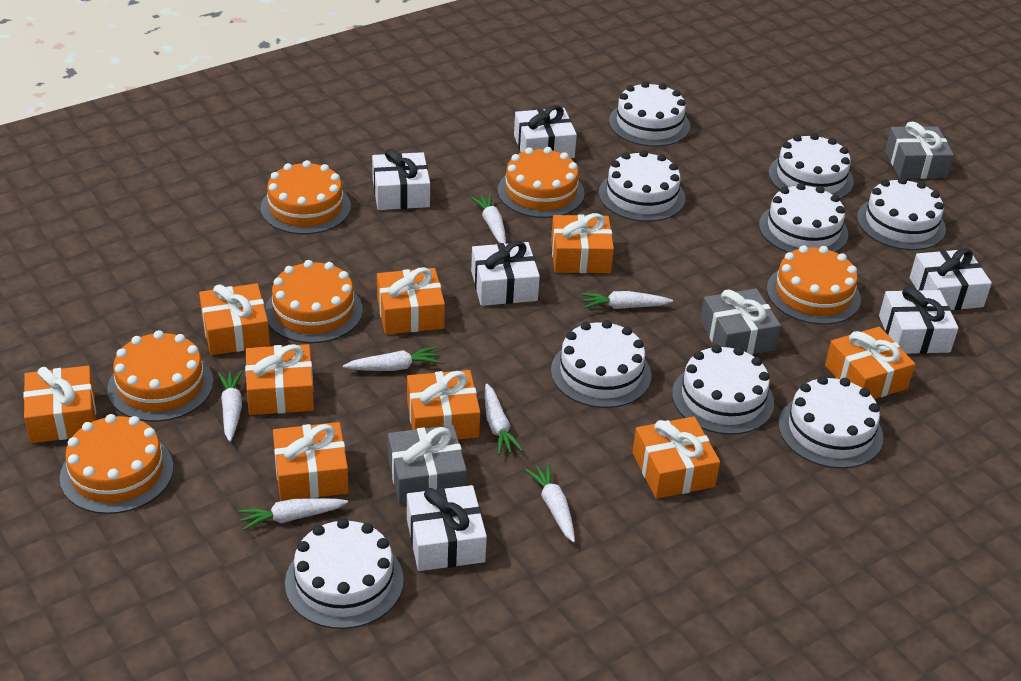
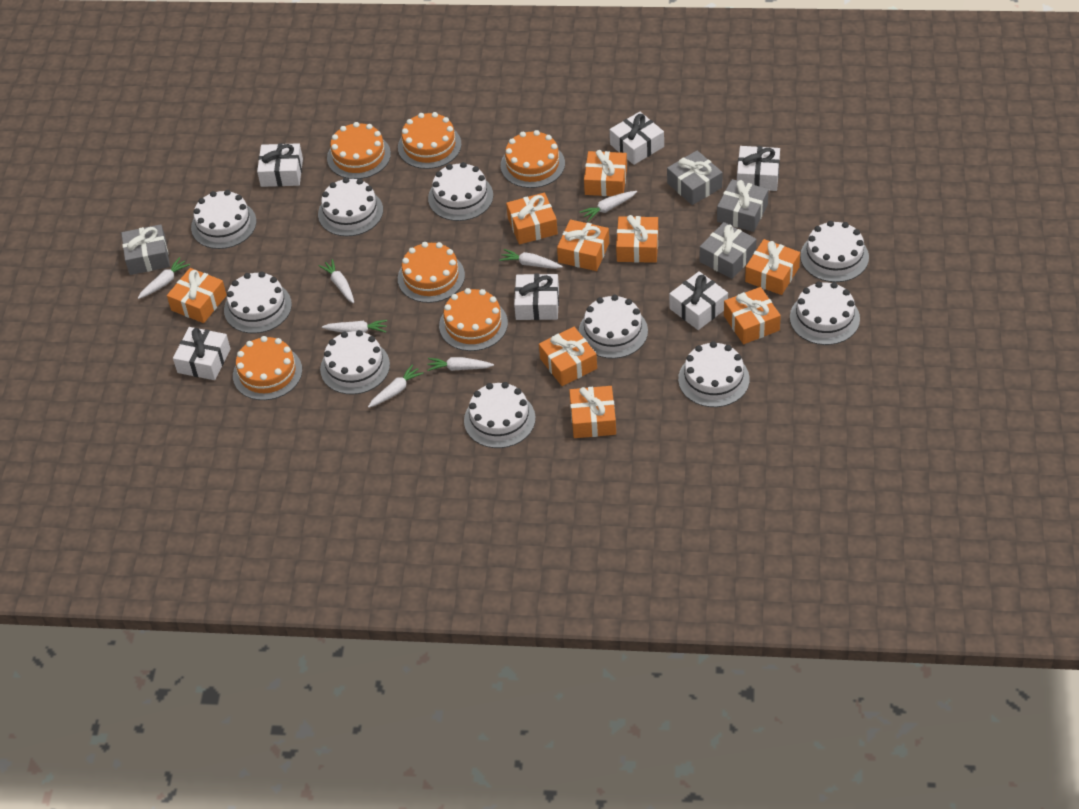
grey gift: 3 -> 4
white cake: 9 -> 10

